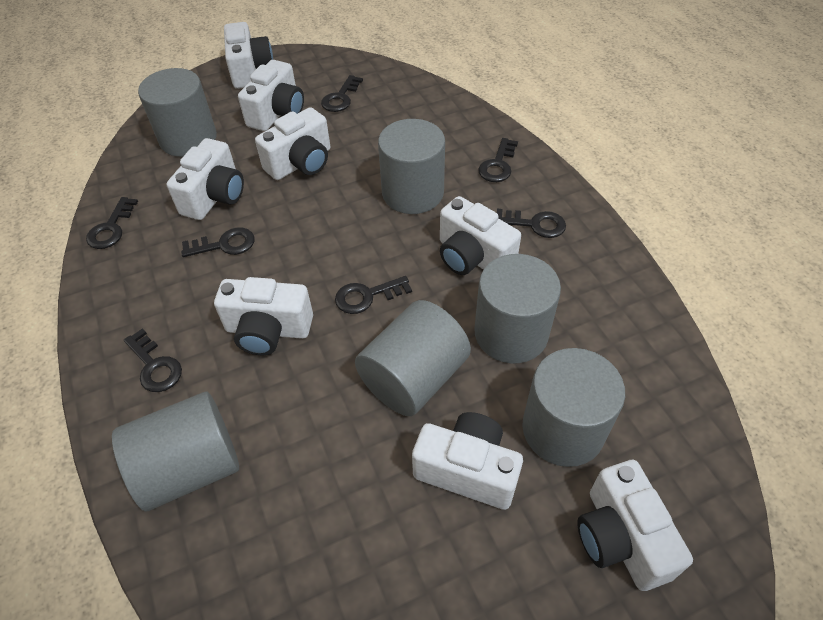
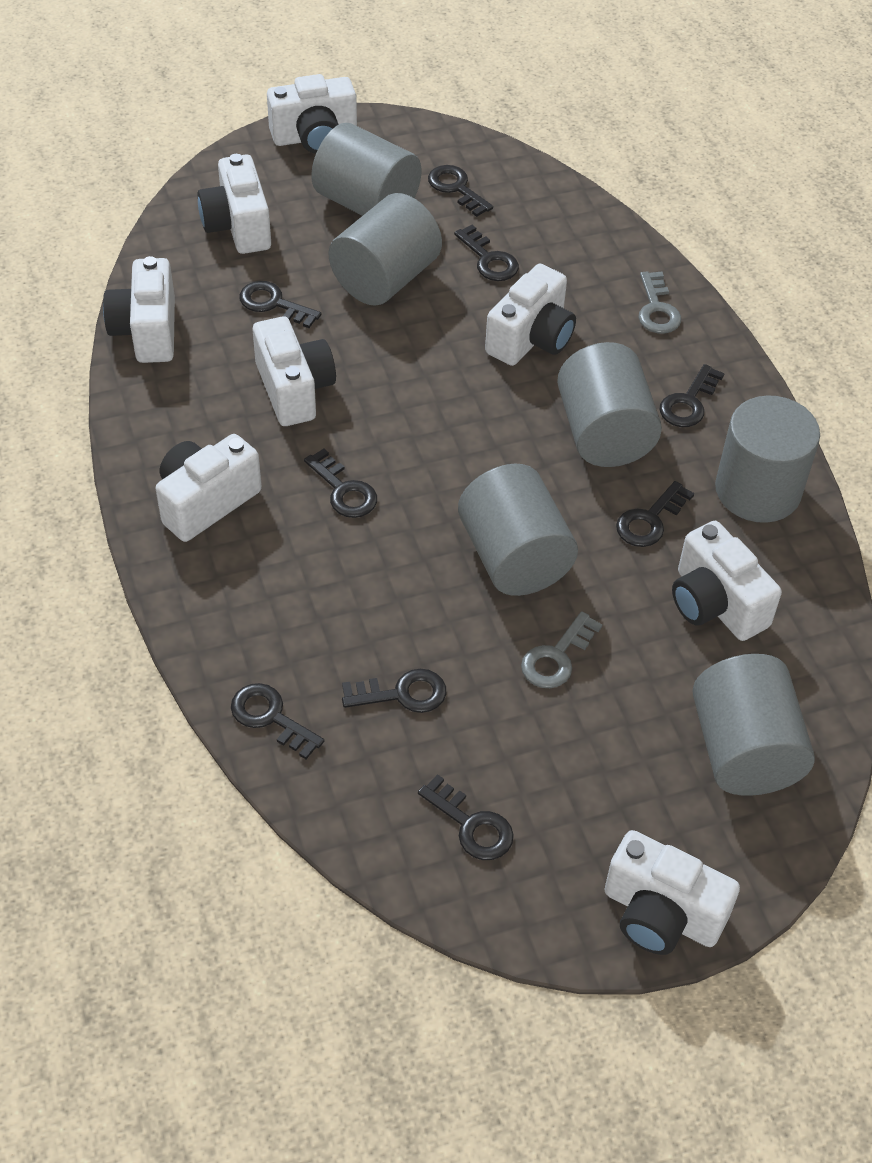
black key: 7 -> 9
grey key: 0 -> 2

